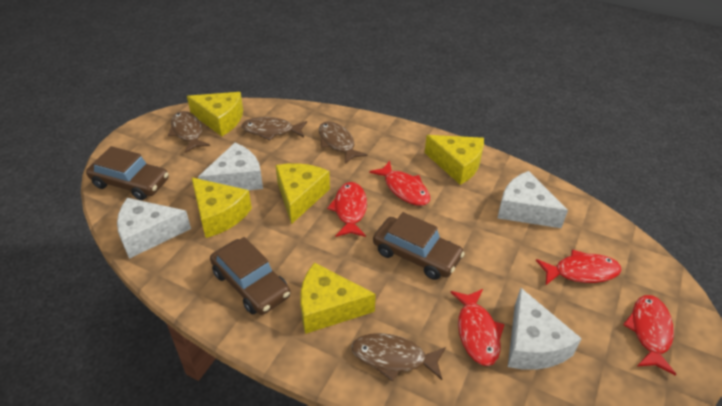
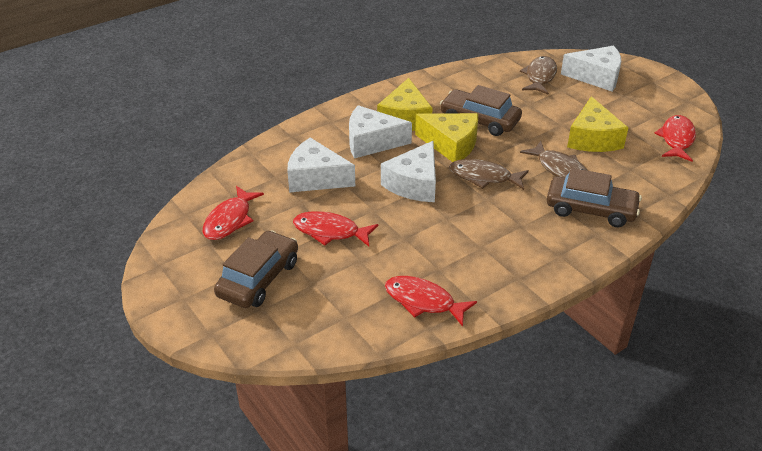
brown fish: 4 -> 3
red fish: 5 -> 4
yellow cheese: 5 -> 3

